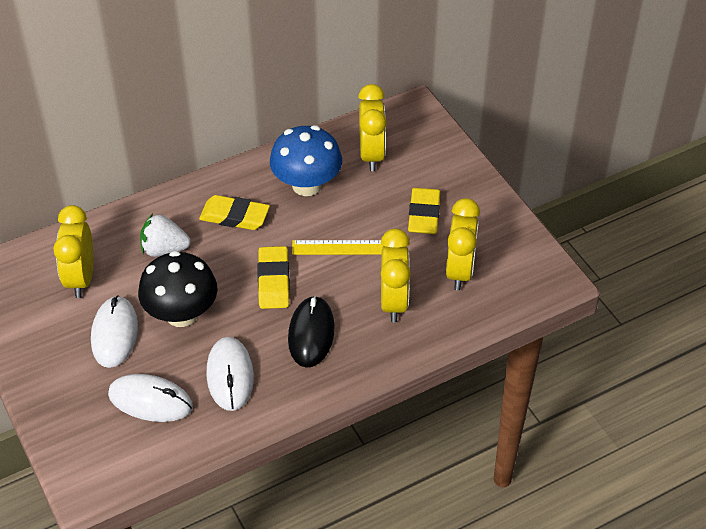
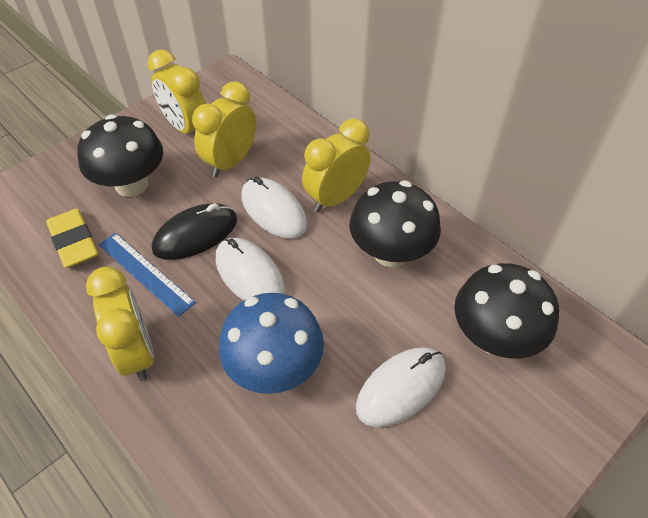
black mushroom: 1 -> 3
blue ruler: 0 -> 1
white strawberry: 1 -> 0
yellow eraser: 3 -> 1
yellow ruler: 1 -> 0

